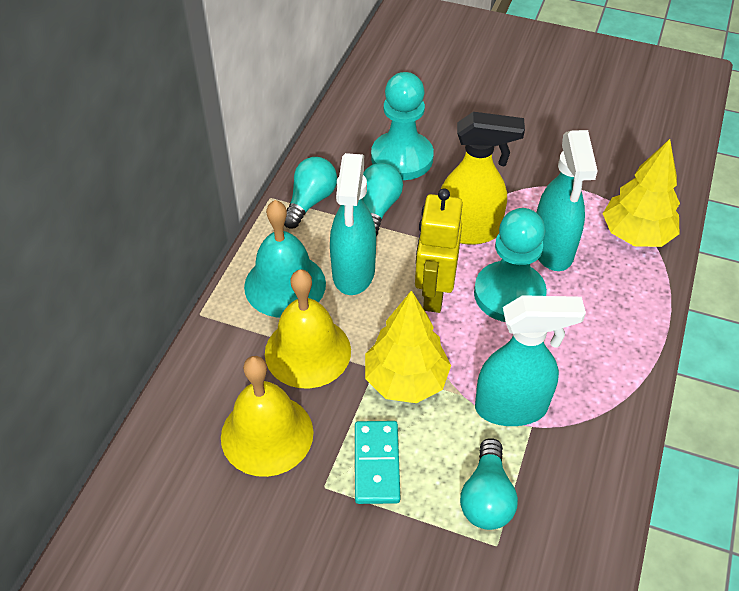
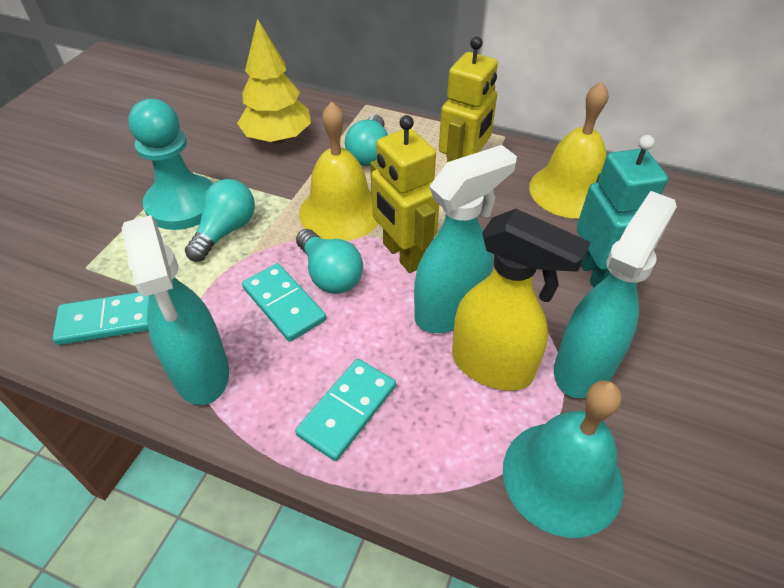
turquoise domino: 1 -> 3
turquoise pawn: 2 -> 1
turquoise robot: 0 -> 1
yellow robot: 1 -> 2
yellow tree: 2 -> 1

